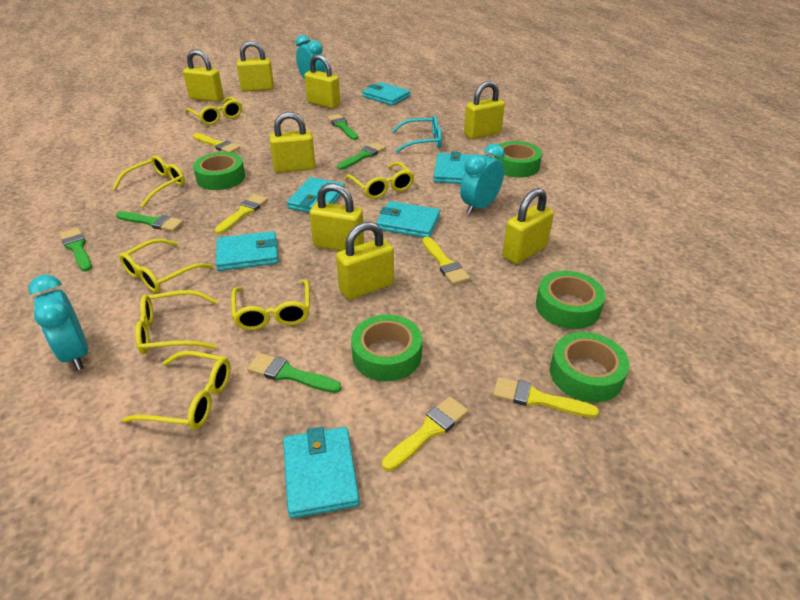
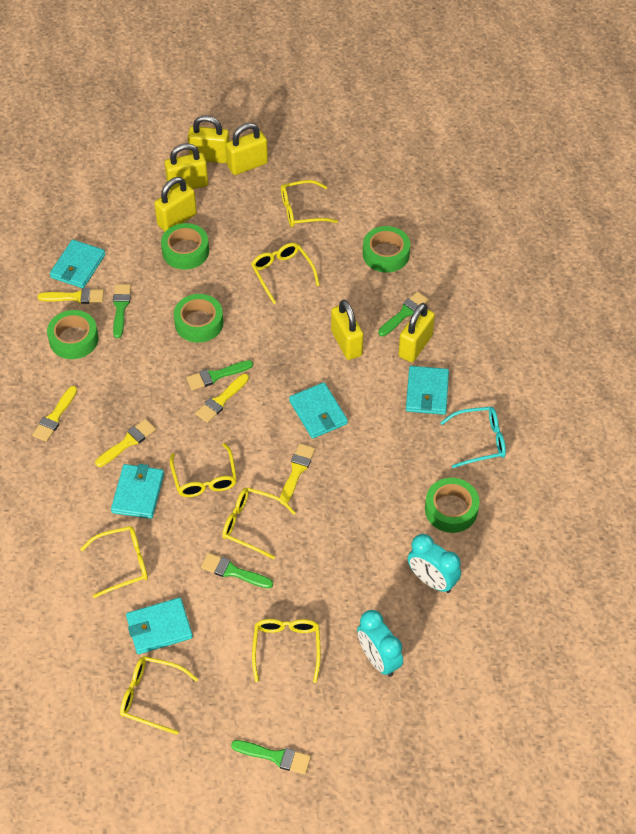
turquoise clock: 3 -> 2
turquoise wallet: 6 -> 5
yellow padlock: 8 -> 6

